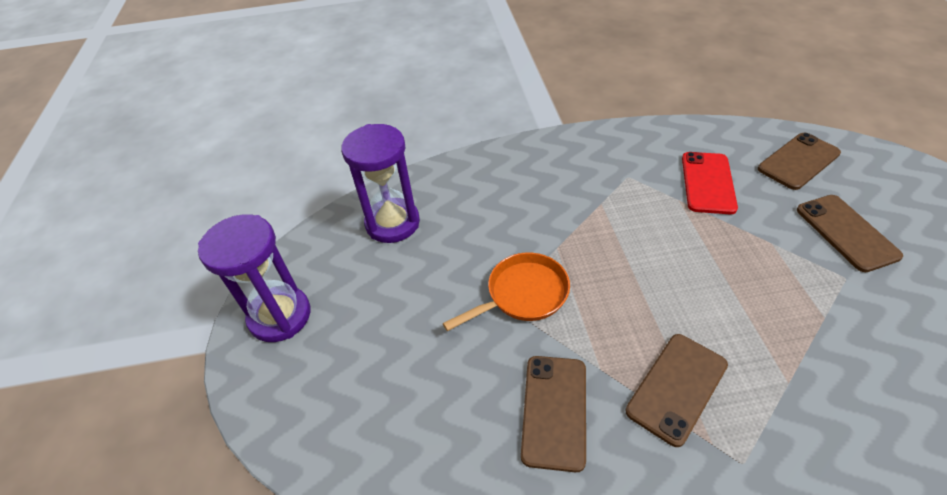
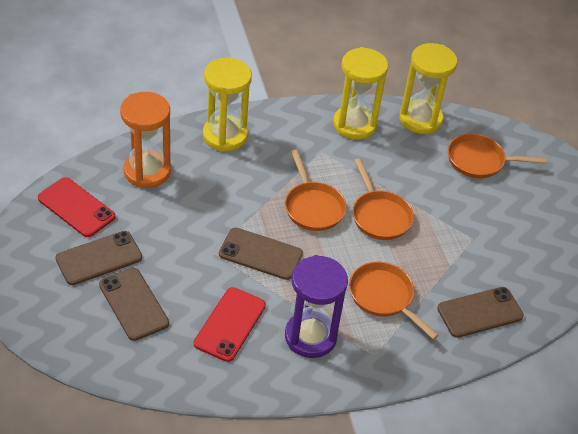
orange hourglass: 0 -> 1
orange pan: 1 -> 4
purple hourglass: 2 -> 1
red phone: 1 -> 2
yellow hourglass: 0 -> 3

